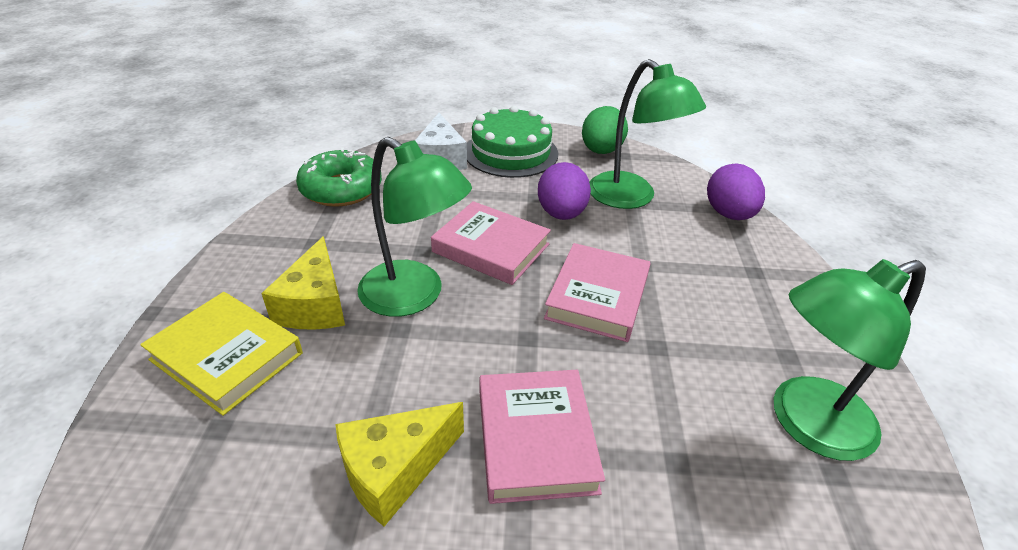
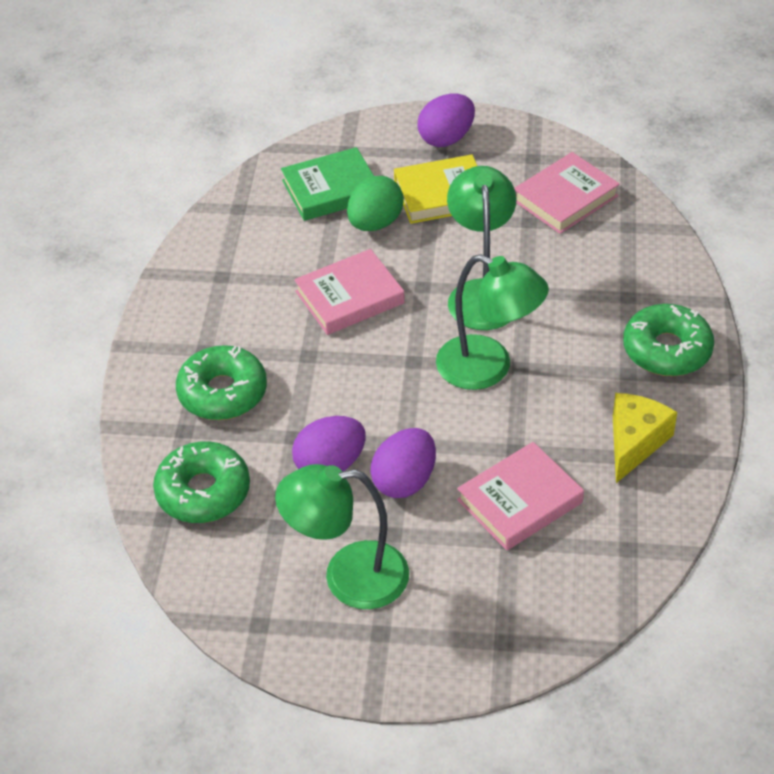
green book: 0 -> 1
green cake: 1 -> 0
green donut: 1 -> 3
purple egg: 2 -> 3
white cheese: 1 -> 0
yellow cheese: 2 -> 1

